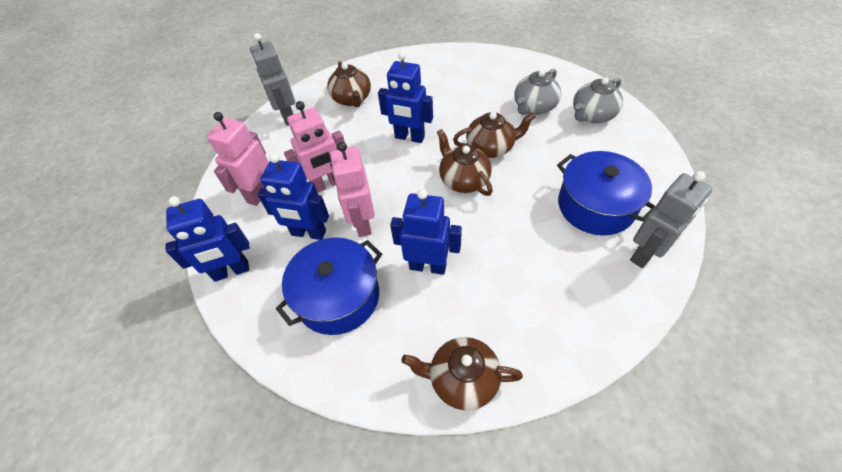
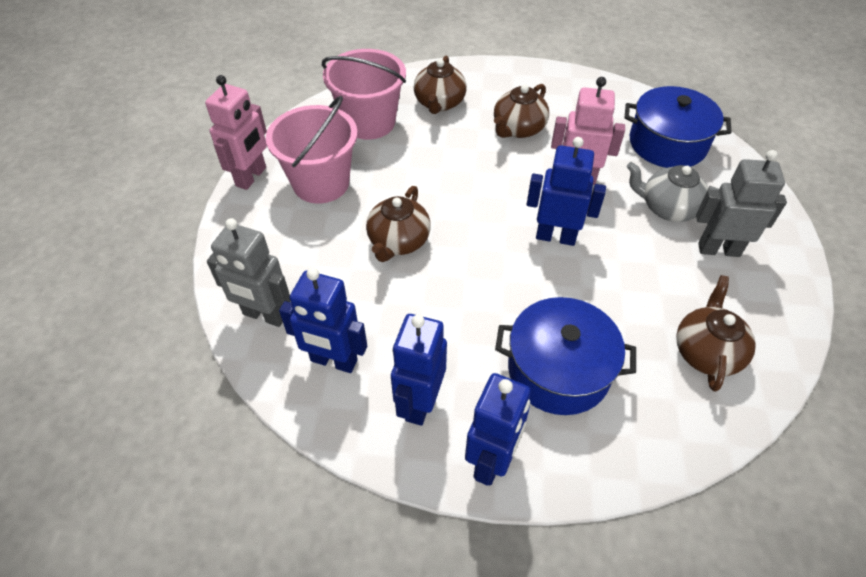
grey teapot: 2 -> 1
pink bucket: 0 -> 2
pink robot: 3 -> 2

